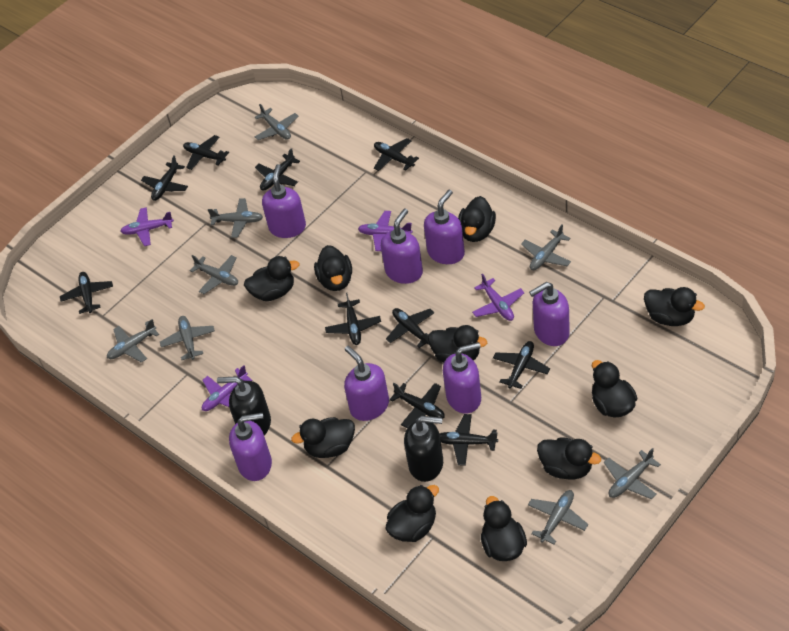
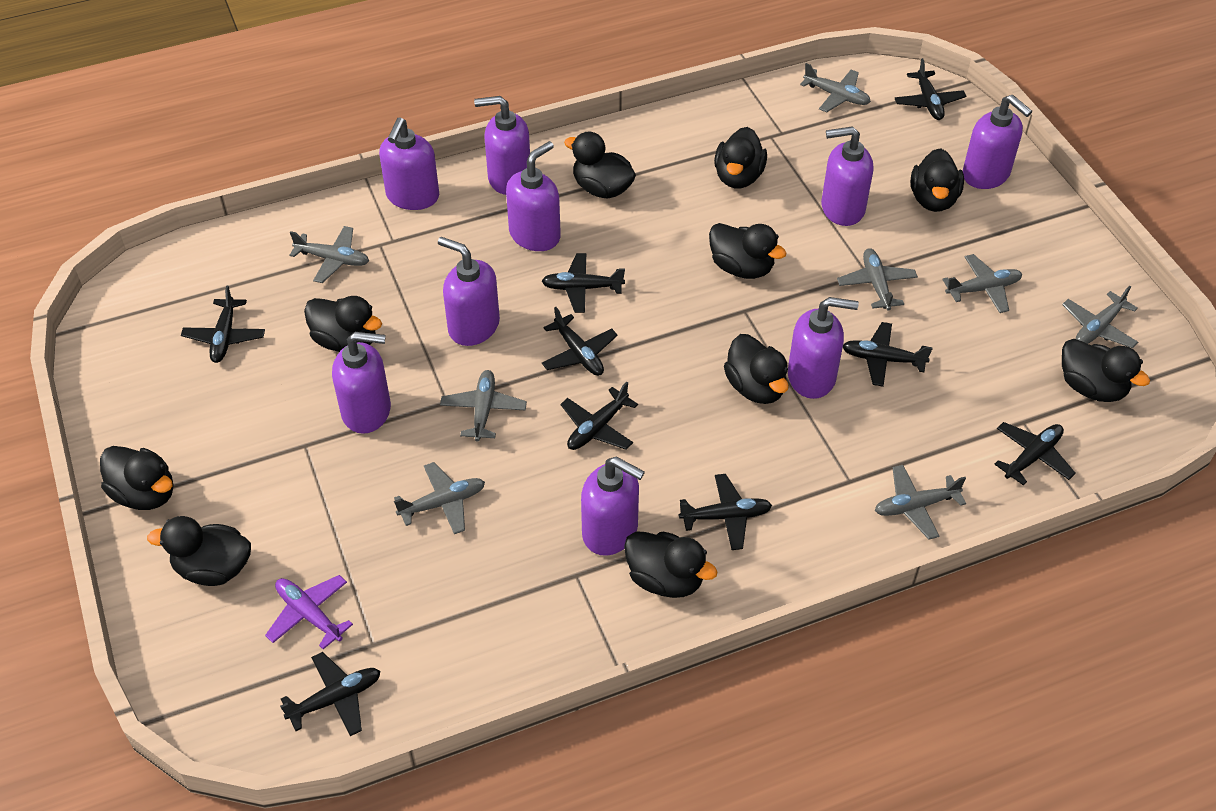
black plane: 10 -> 9
black soap dispenser: 2 -> 0
purple plane: 4 -> 1
purple soap dispenser: 7 -> 9

